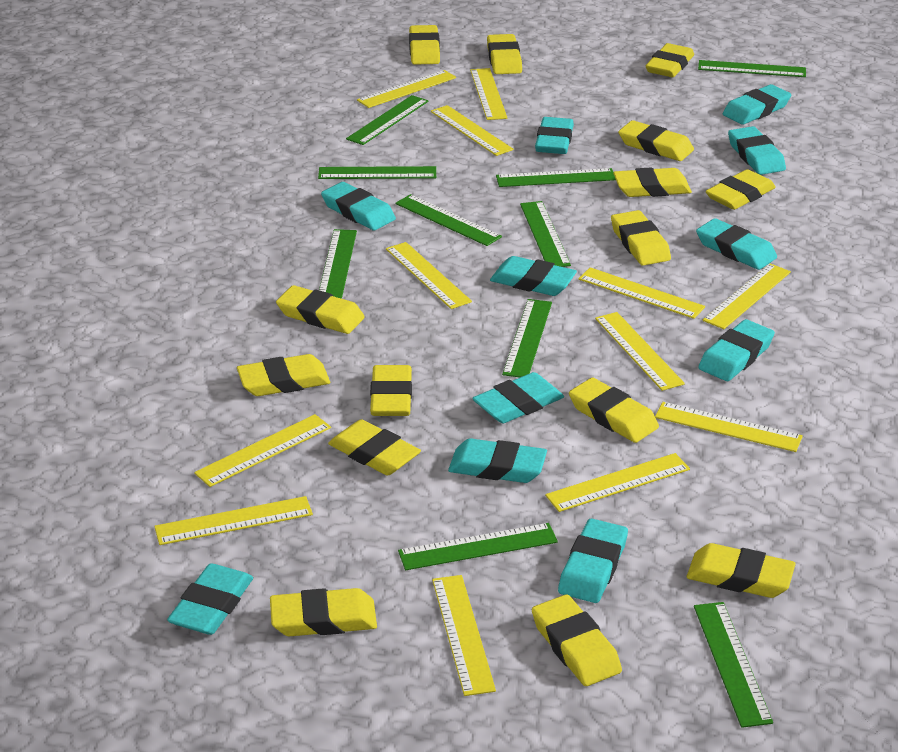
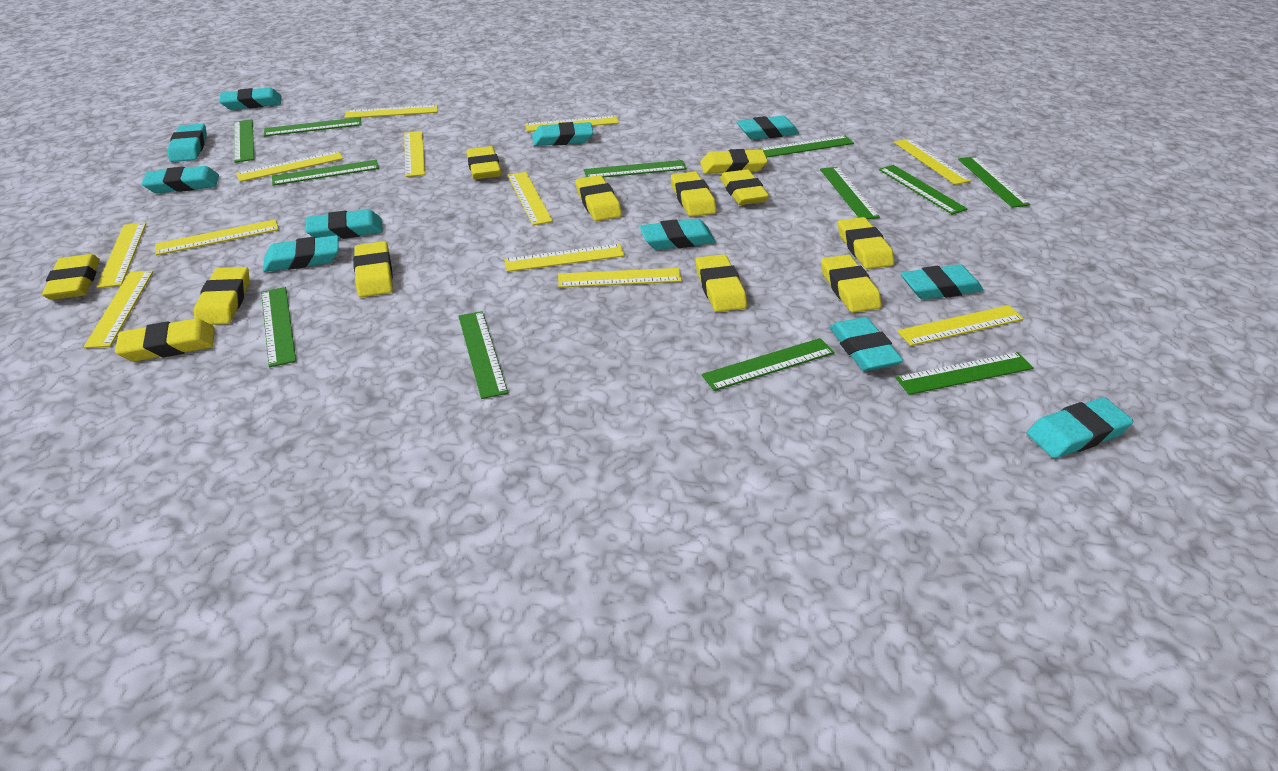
green ruler: 10 -> 12
yellow eraser: 15 -> 12

